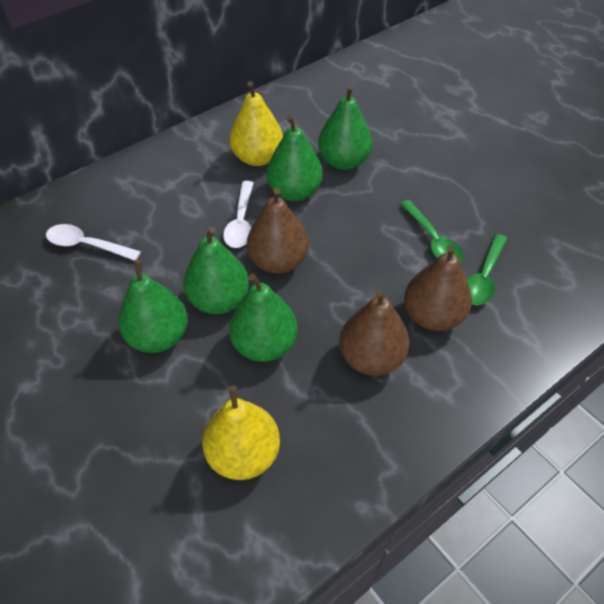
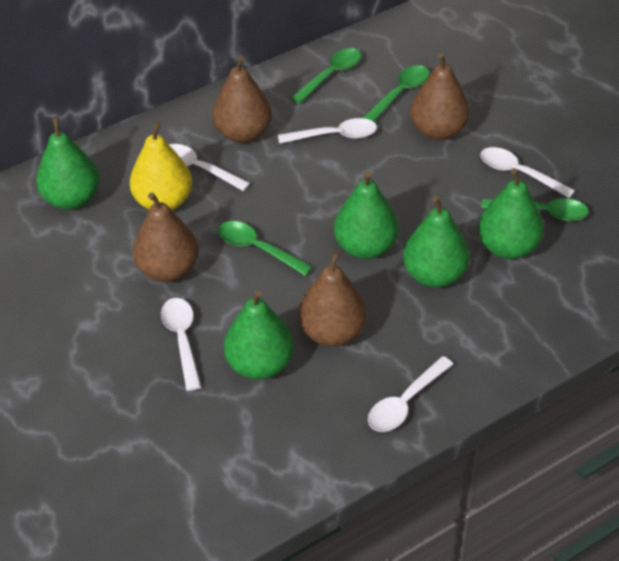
brown pear: 3 -> 4
green spoon: 2 -> 4
white spoon: 2 -> 5
yellow pear: 2 -> 1

